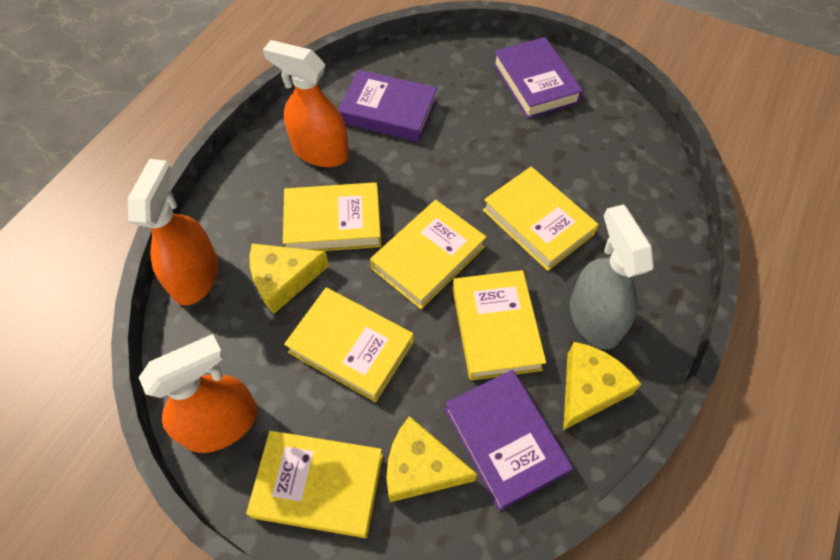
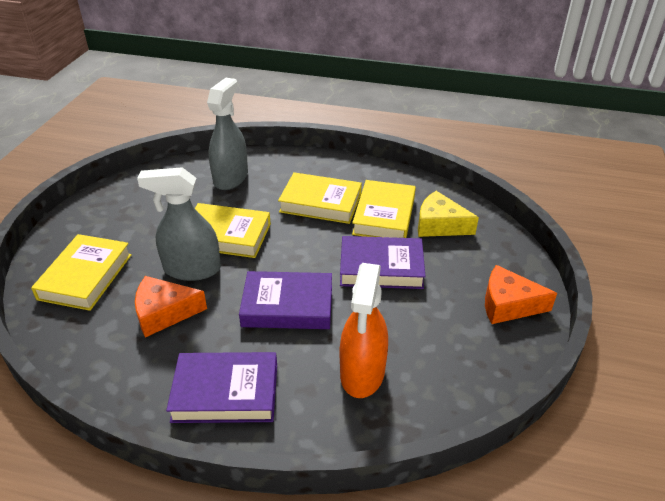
grey spray bottle: 1 -> 2
orange cheese: 0 -> 2
orange spray bottle: 3 -> 1
yellow book: 6 -> 4
yellow cheese: 3 -> 1

